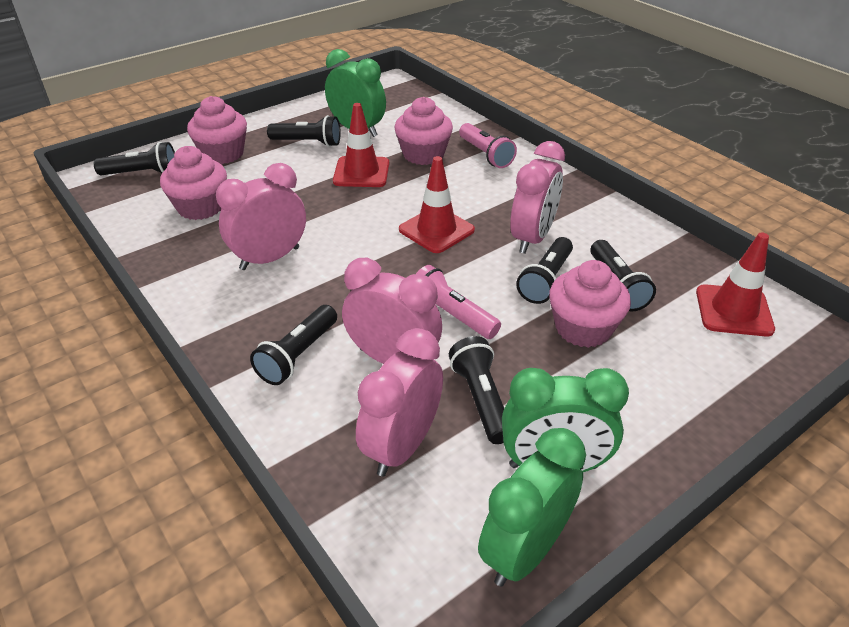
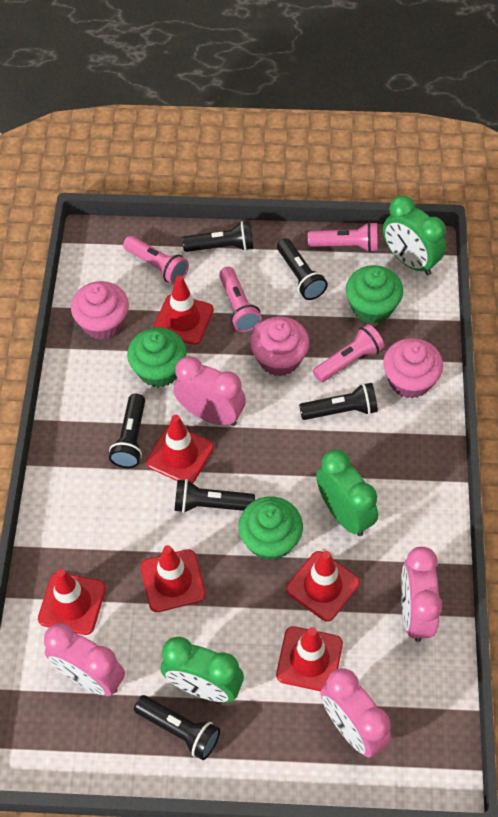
green cupcake: 0 -> 3
pink cupcake: 4 -> 3
pink flashlight: 2 -> 4
red traffic cone: 3 -> 6

